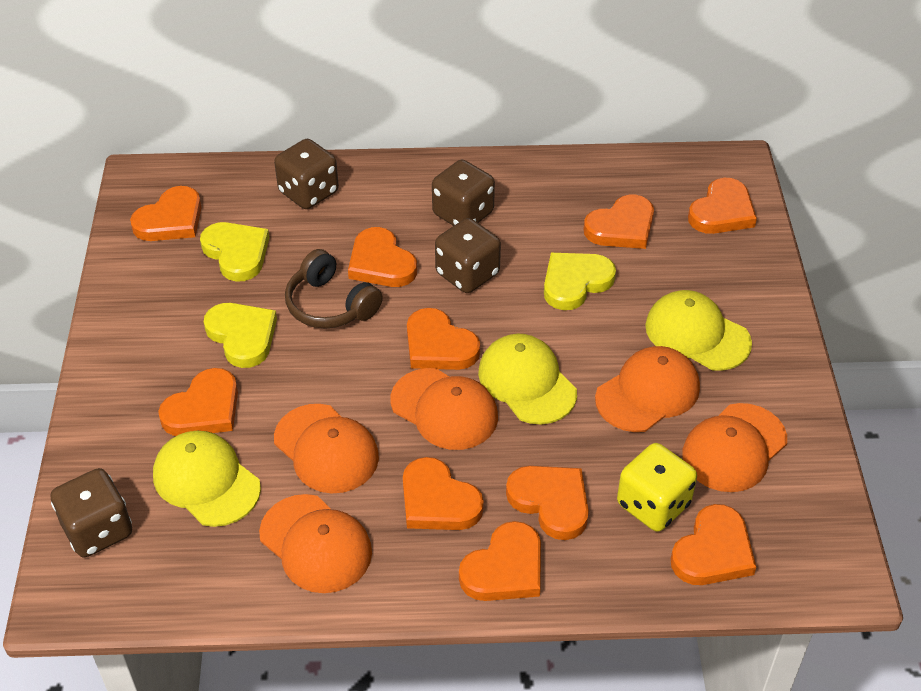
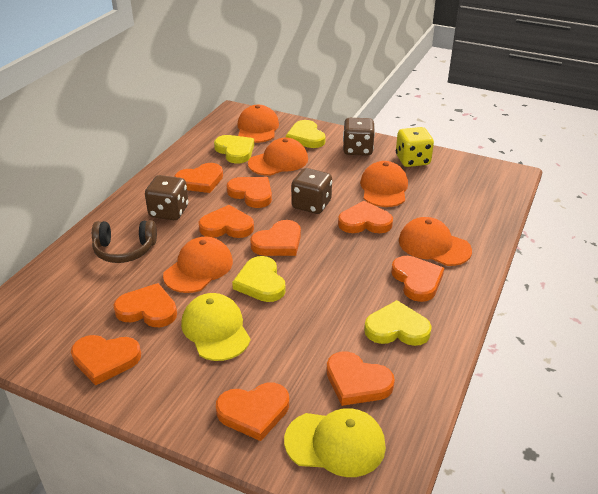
brown dice: 4 -> 3
yellow cap: 3 -> 2
yellow heart: 3 -> 4

